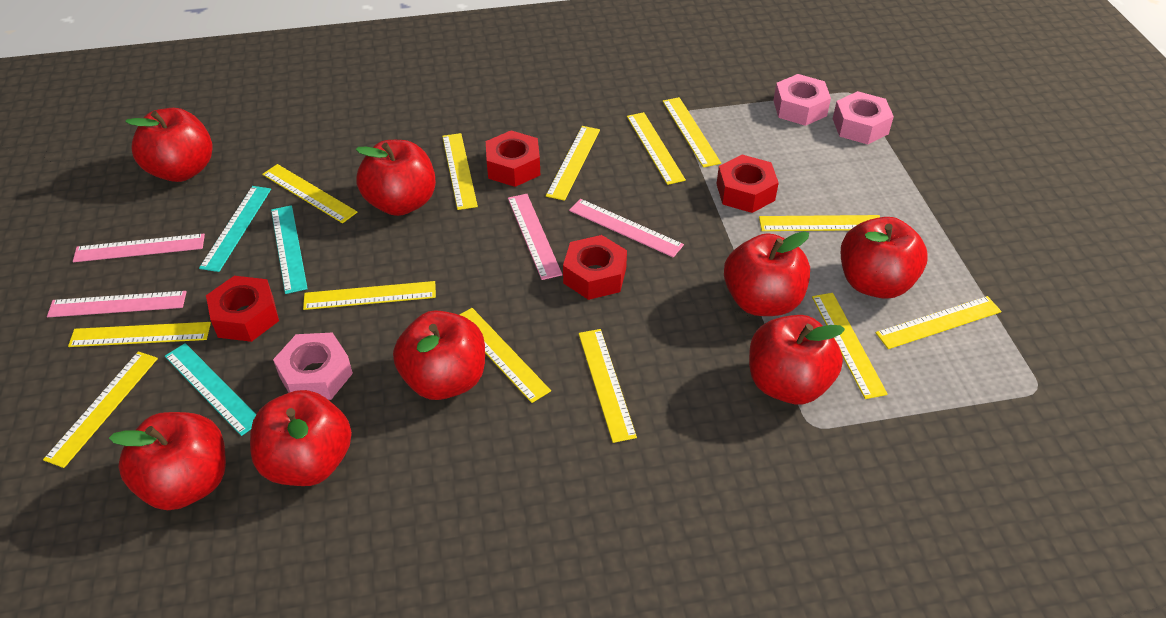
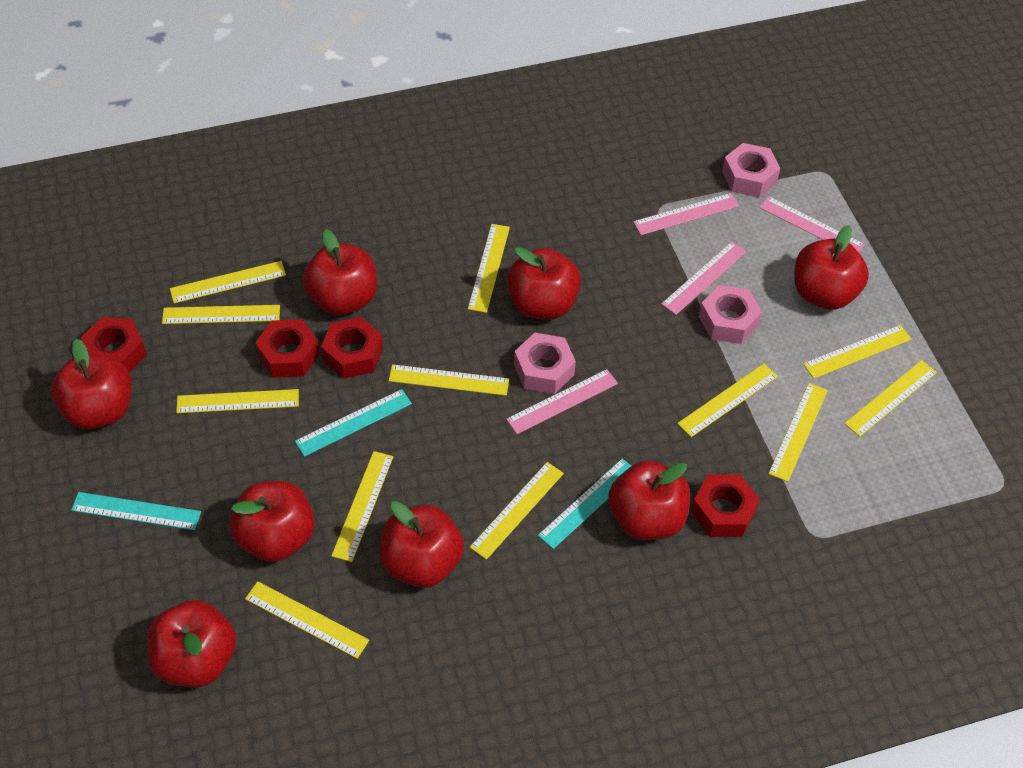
yellow ruler: 13 -> 12

